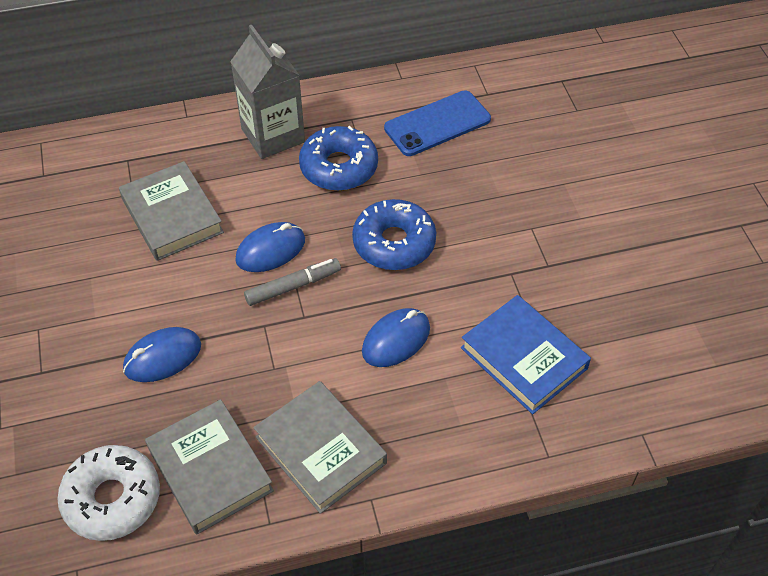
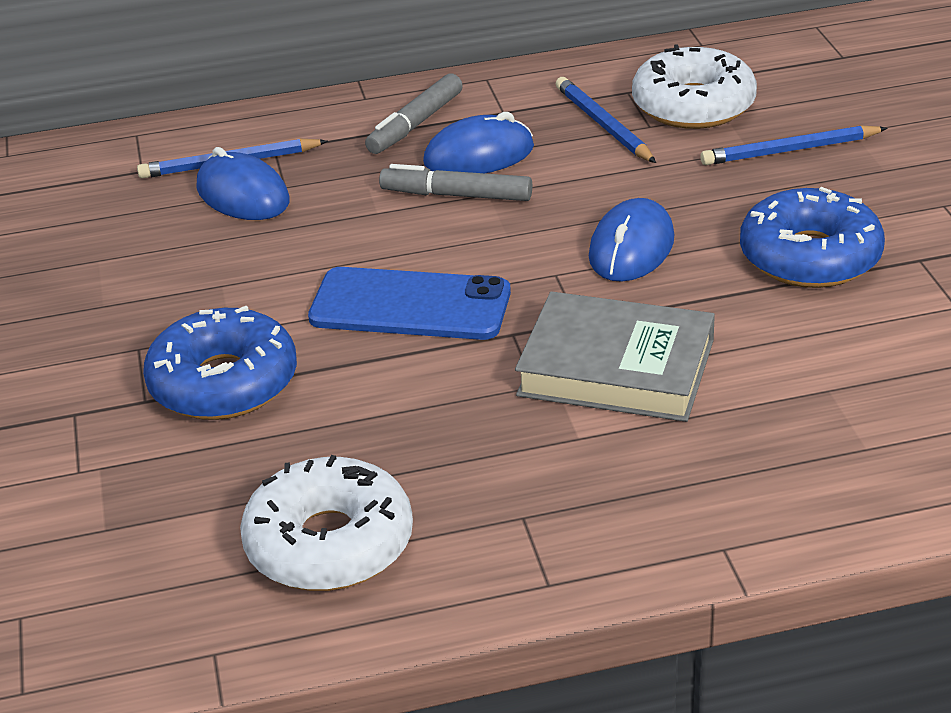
blue book: 1 -> 0
blue pencil: 0 -> 3
grey book: 3 -> 1
grey carton: 1 -> 0
grey marker: 1 -> 2
white donut: 1 -> 2

